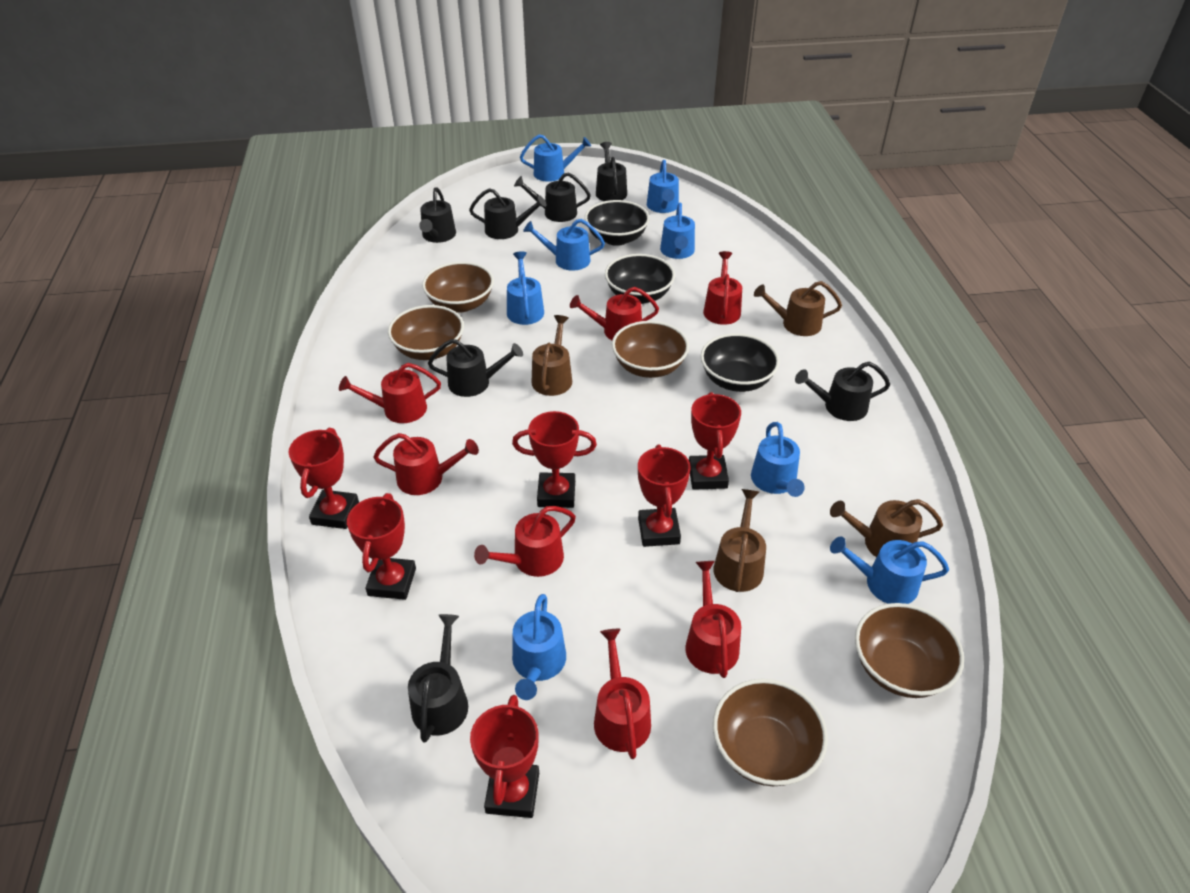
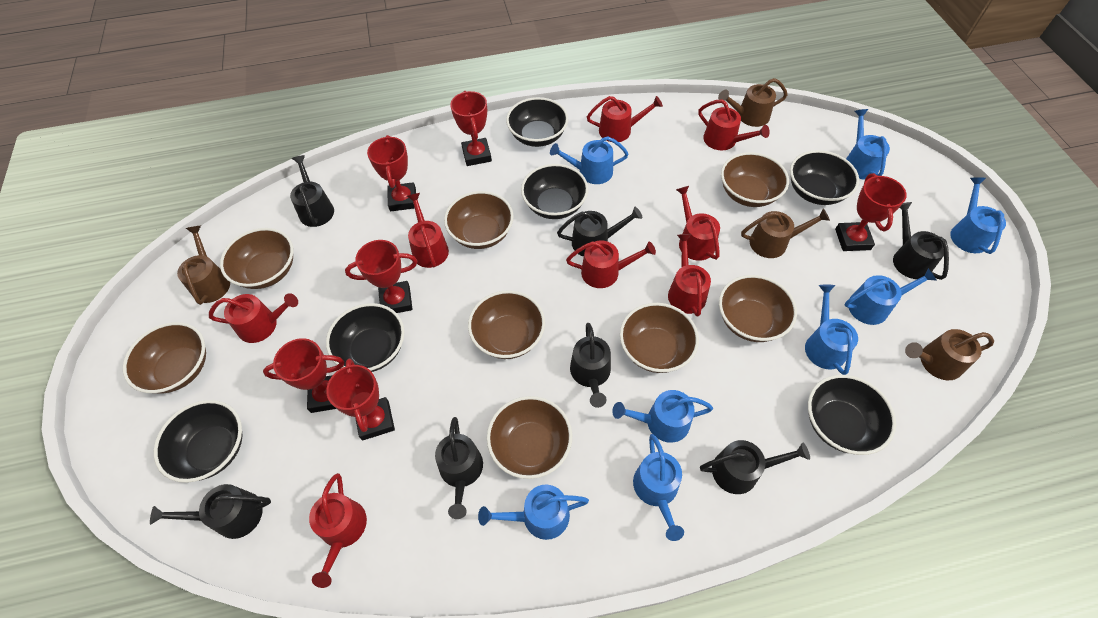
black bowl: 3 -> 6
brown bowl: 5 -> 8
red watering can: 7 -> 8

